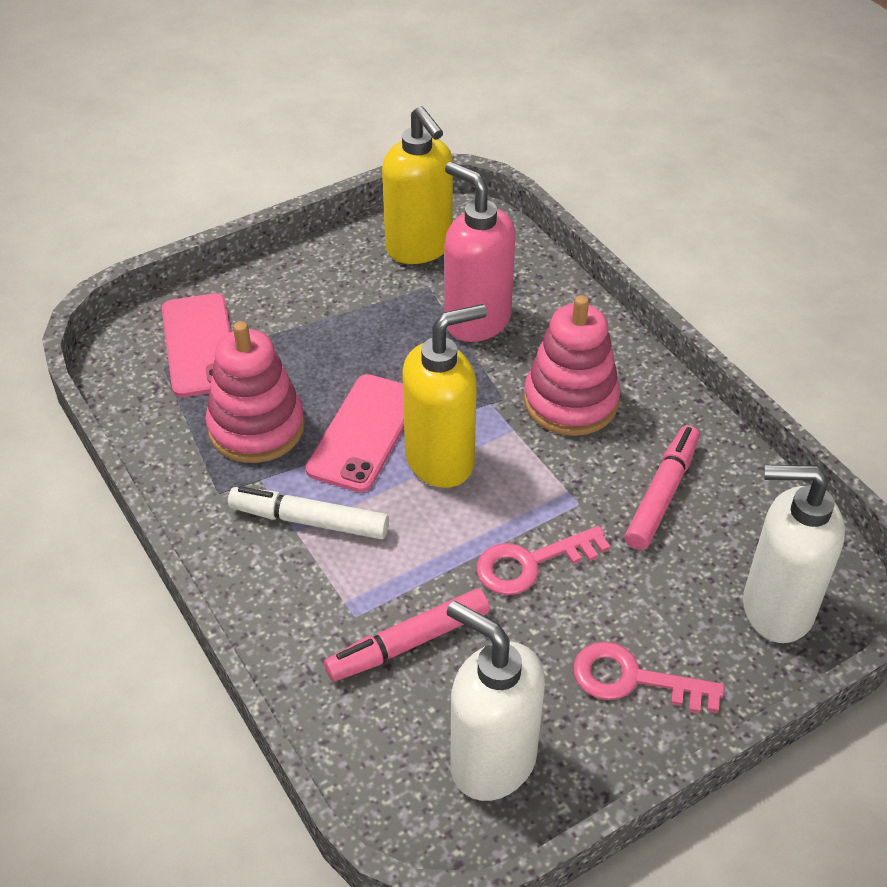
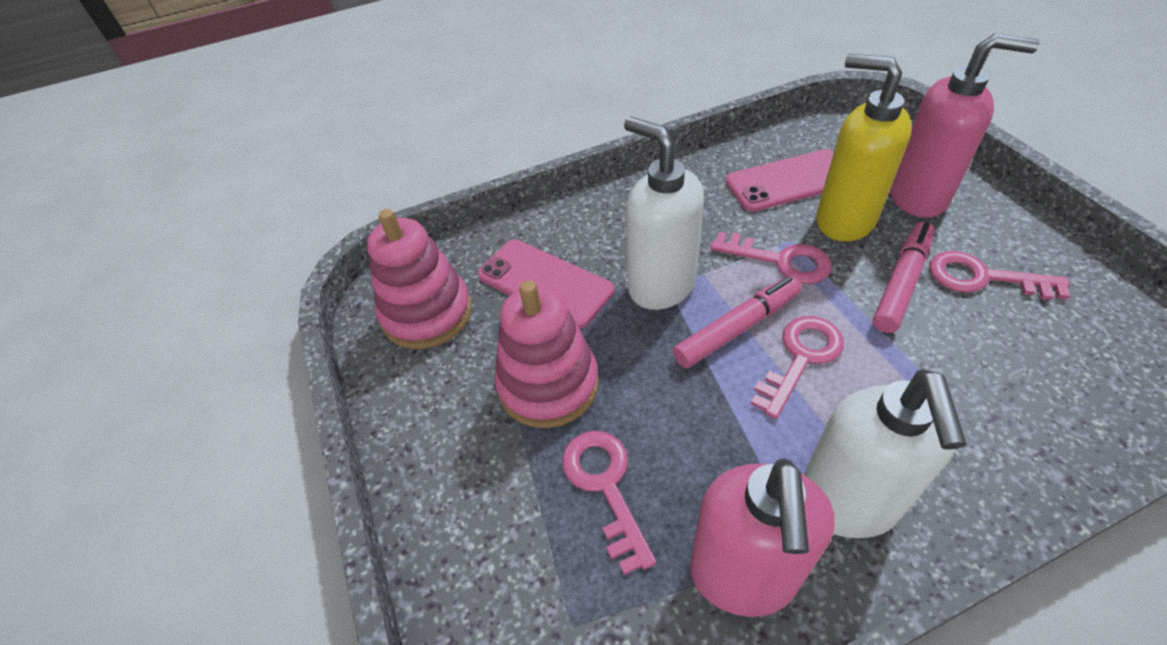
pink key: 2 -> 4
pink soap dispenser: 1 -> 2
white marker: 1 -> 0
yellow soap dispenser: 2 -> 1

